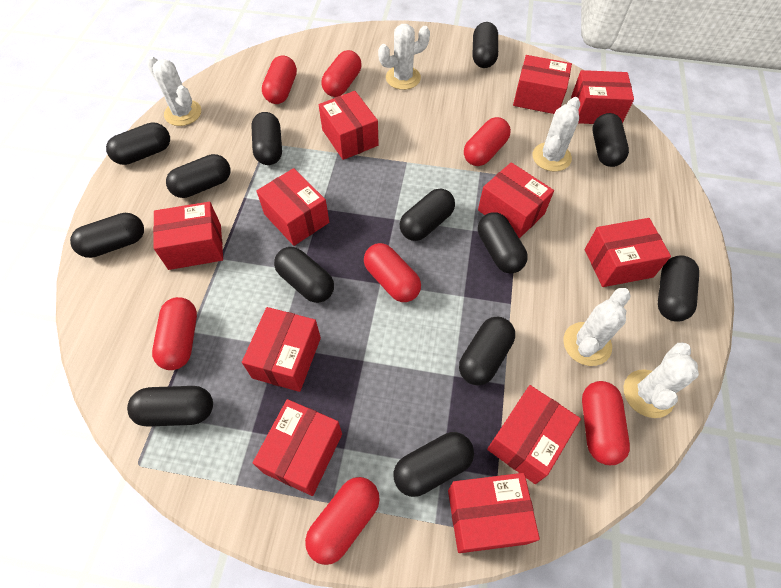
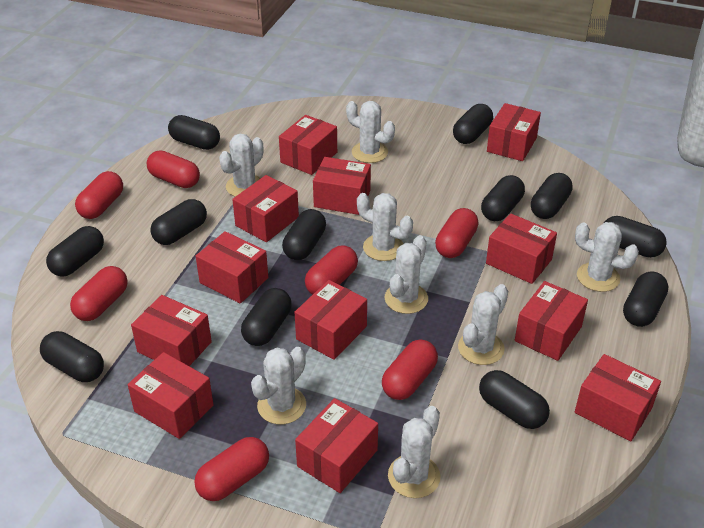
black capsule: 13 -> 12
red box: 11 -> 12
white cactus: 5 -> 8

